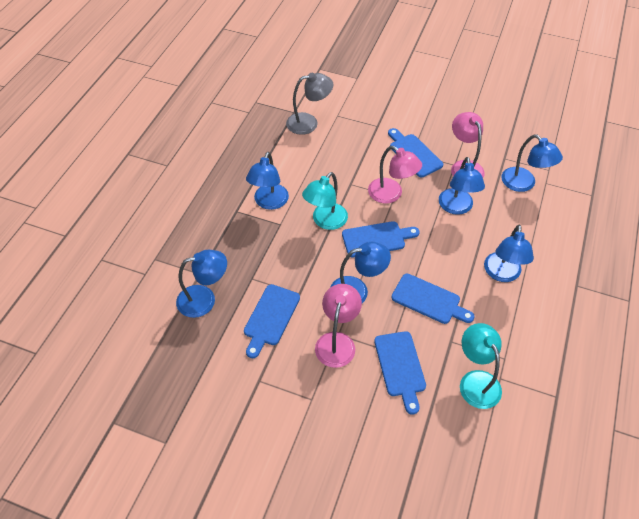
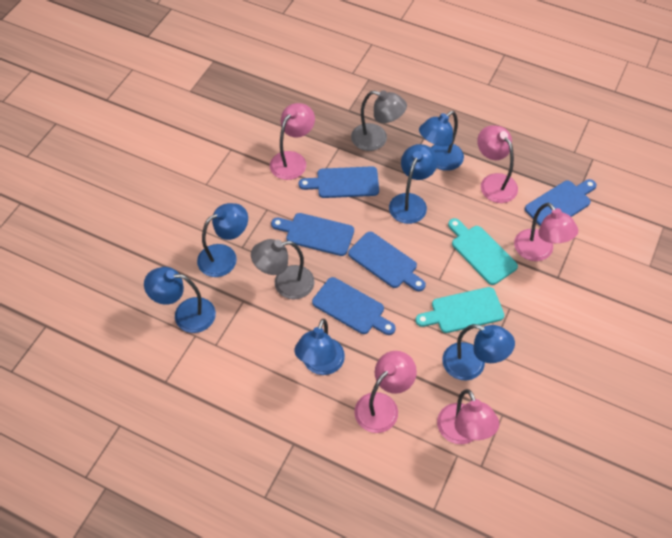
grey lamp: 1 -> 2
pink lamp: 3 -> 5
turquoise cutting board: 0 -> 2
turquoise lamp: 2 -> 0

